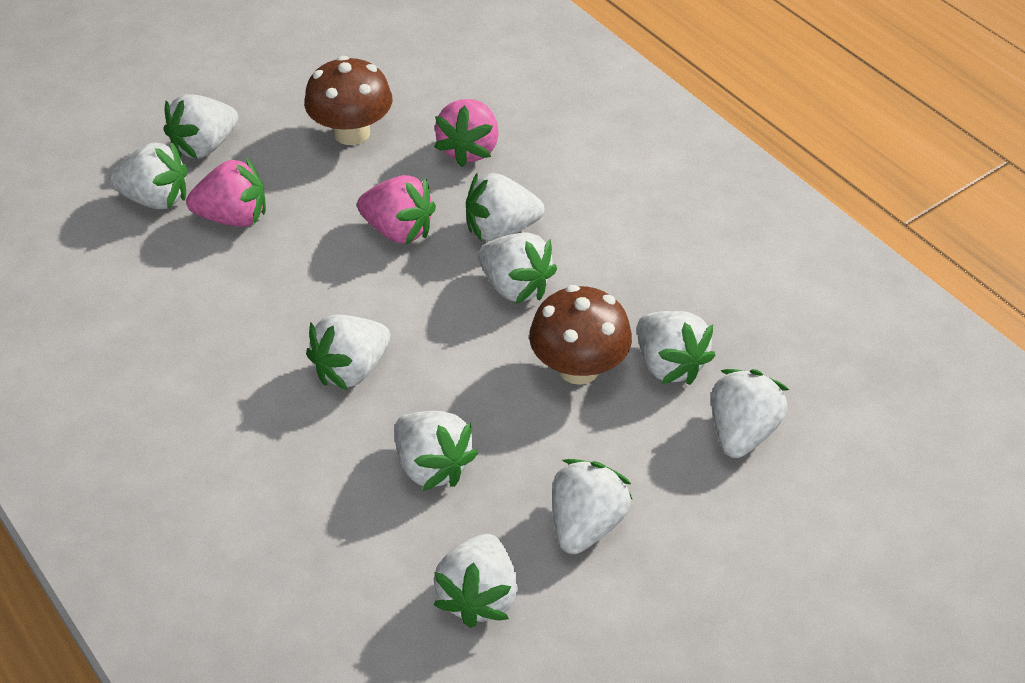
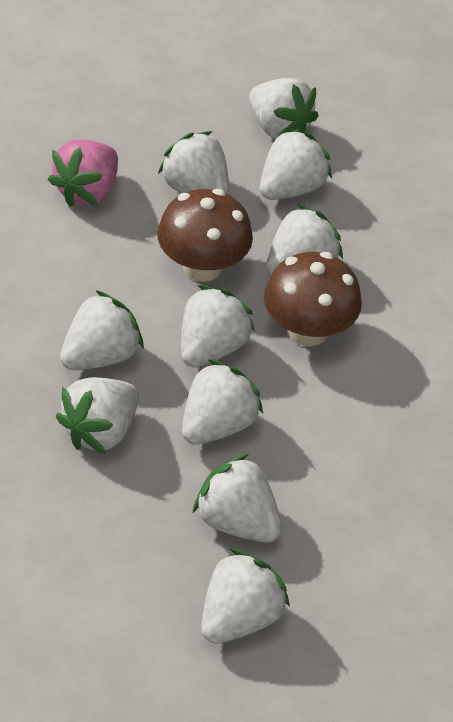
pink strawberry: 3 -> 1

